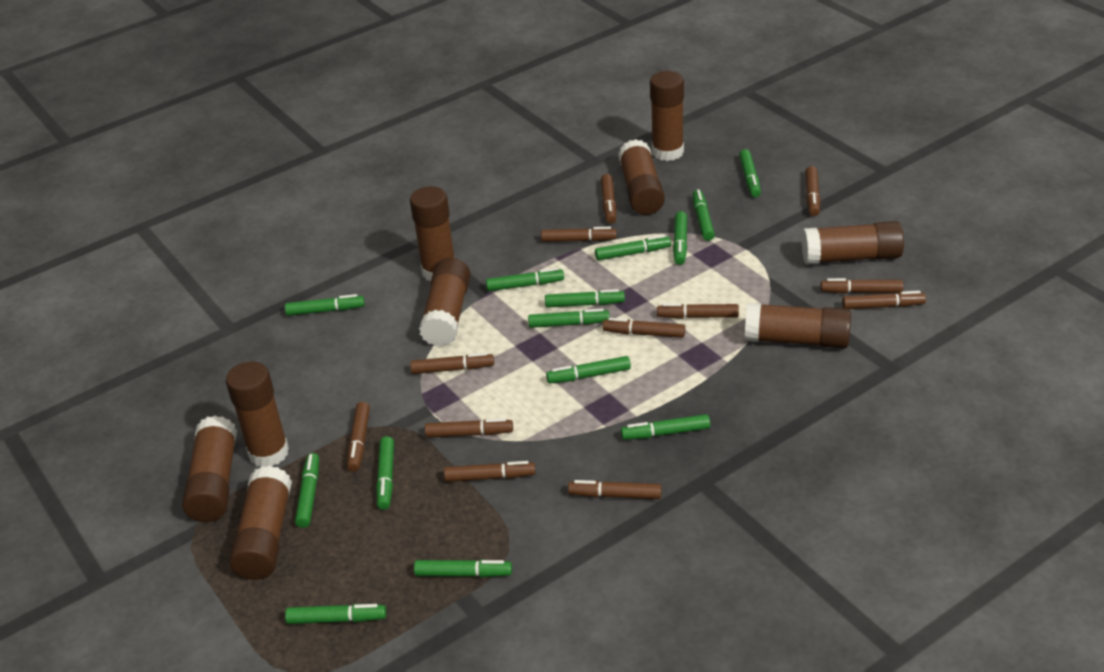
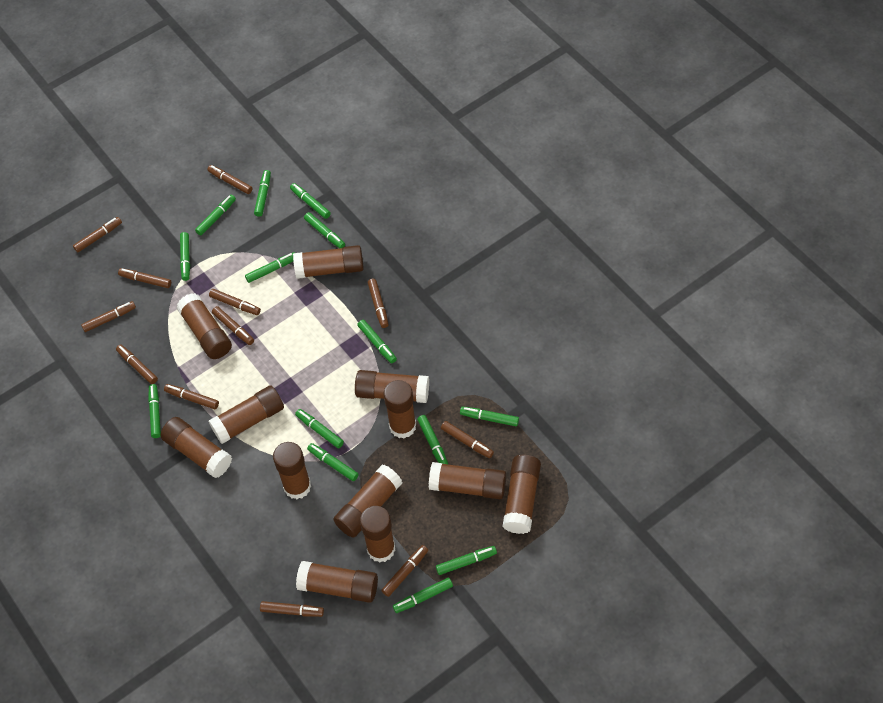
brown glue stick: 9 -> 12

